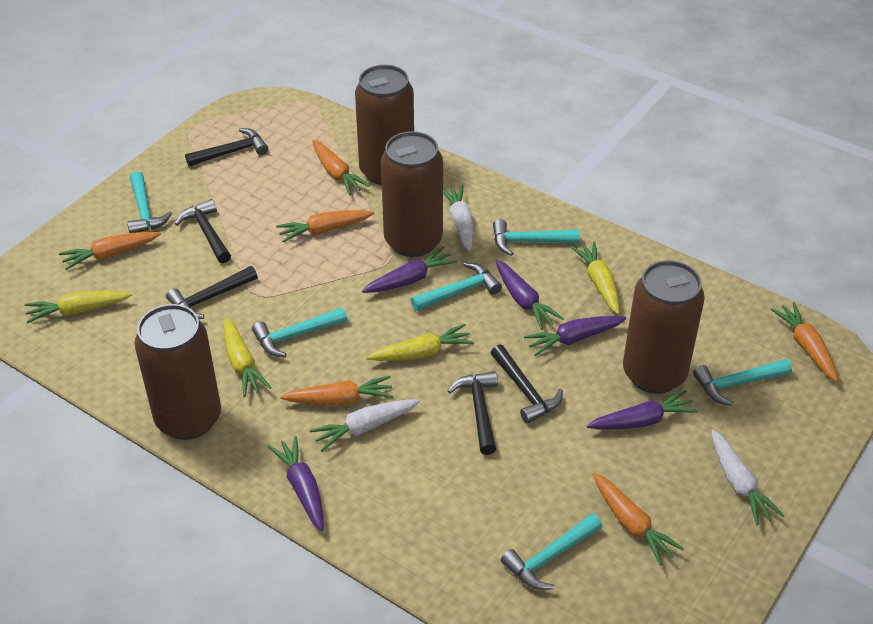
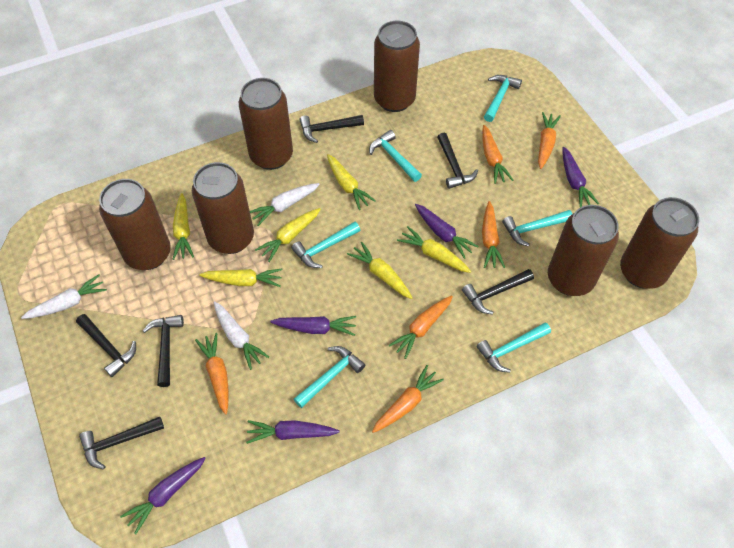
black hammer: 5 -> 6
brown can: 4 -> 6
yellow carrot: 4 -> 6

